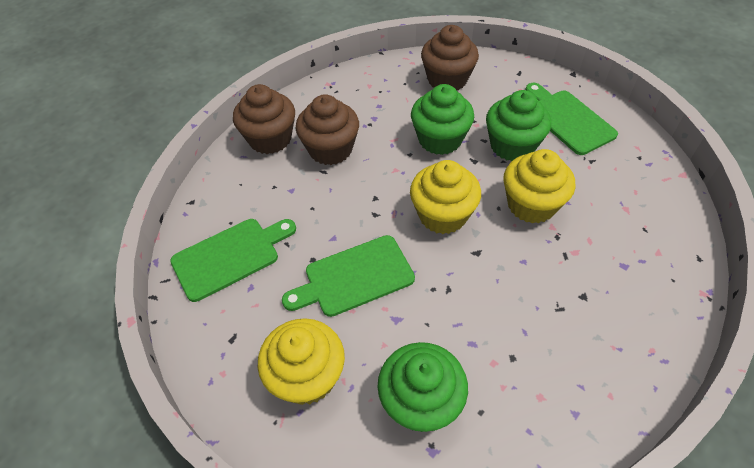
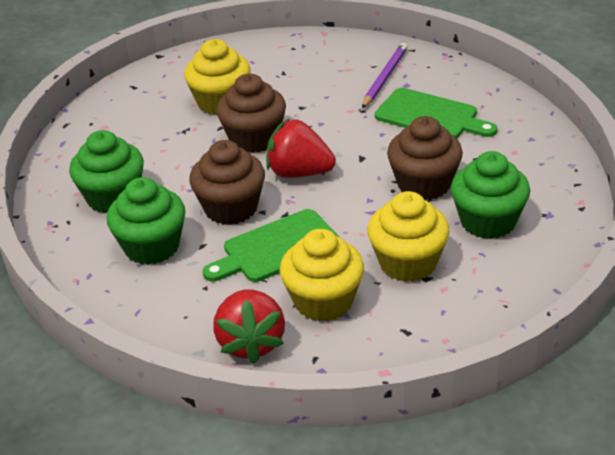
green cutting board: 3 -> 2
purple pencil: 0 -> 1
red strawberry: 0 -> 2

